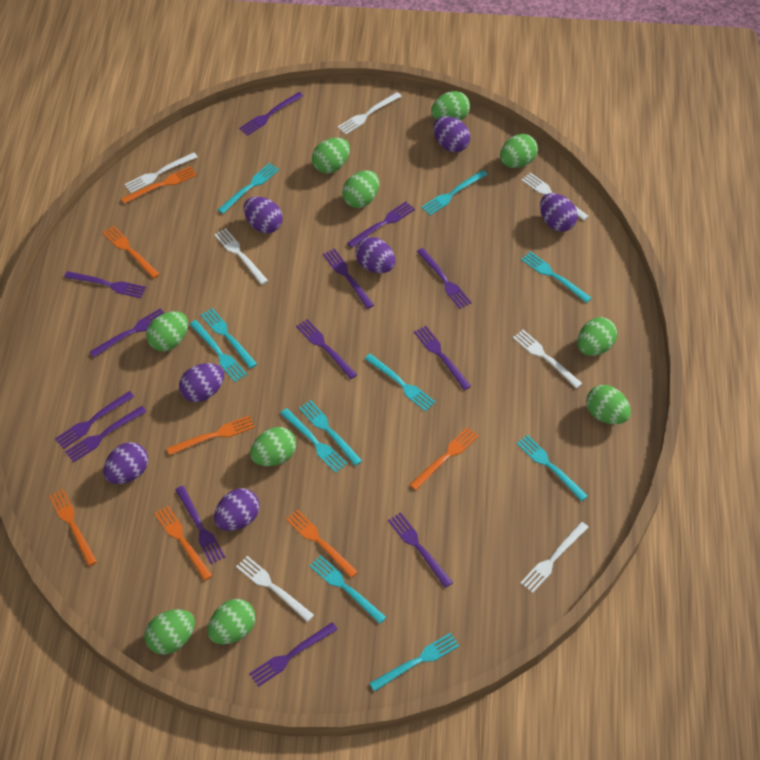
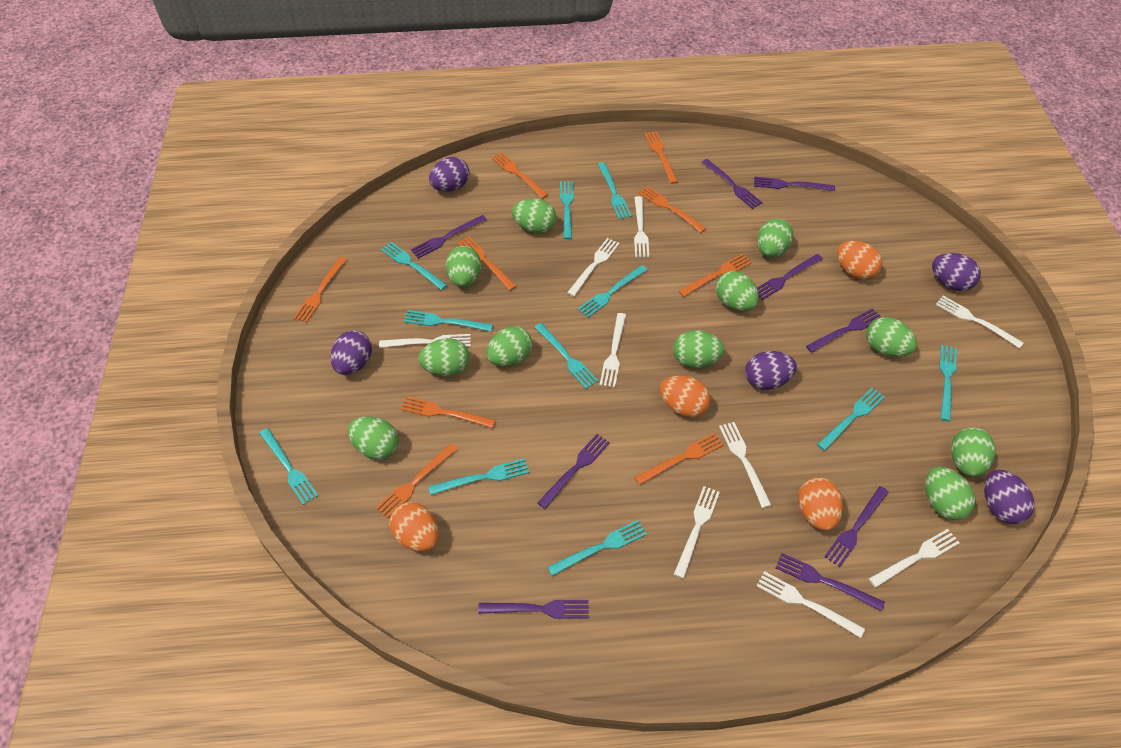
green egg: 10 -> 11
orange egg: 0 -> 4
orange fork: 7 -> 9
purple egg: 7 -> 5
purple fork: 13 -> 9
white fork: 7 -> 9

